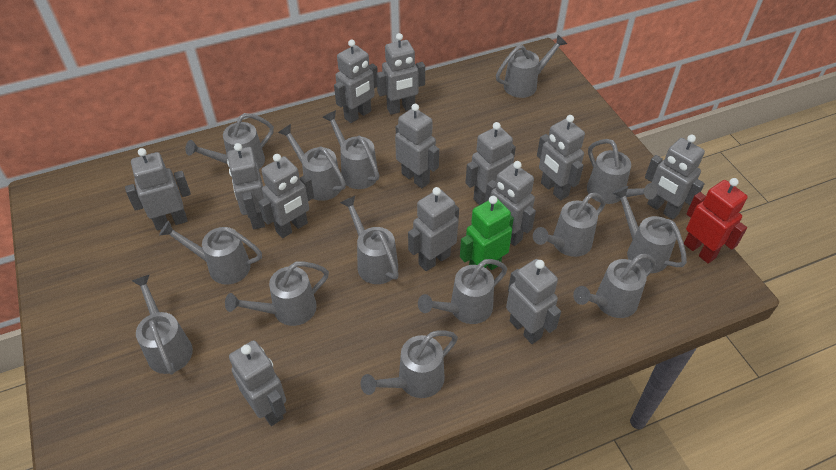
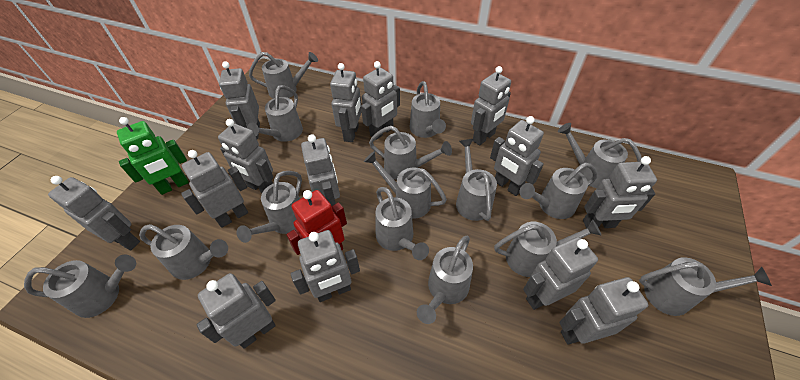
grey robot: 13 -> 14
grey watering can: 14 -> 15

